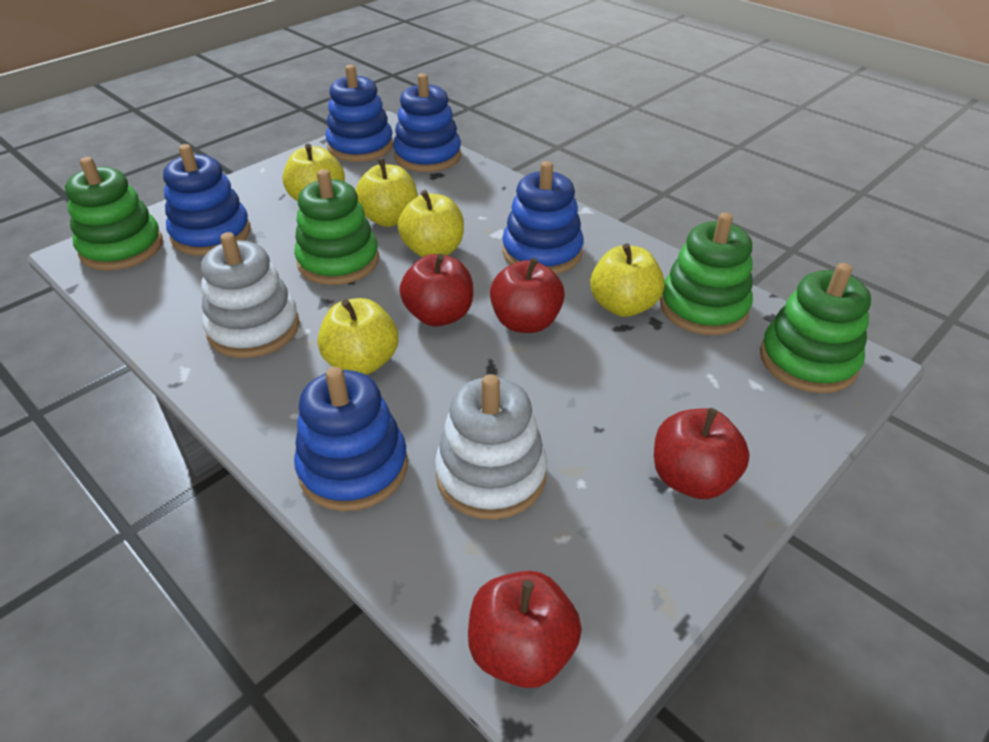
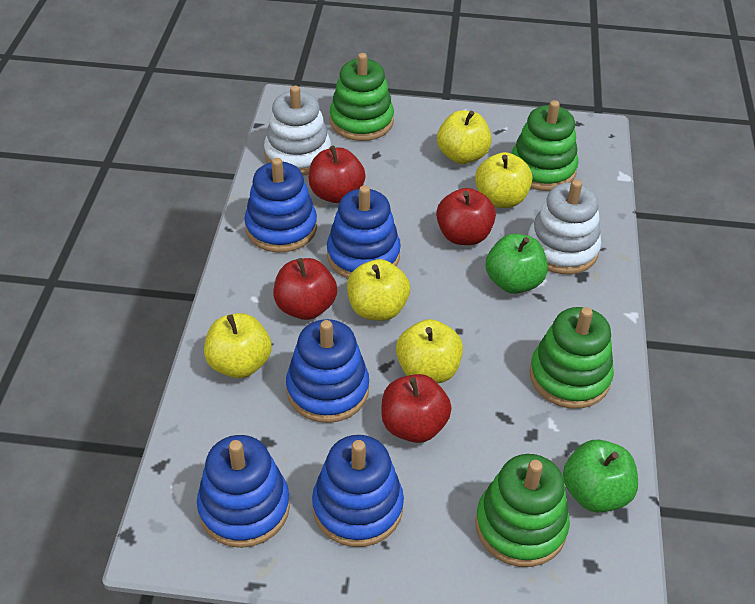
green apple: 0 -> 2

